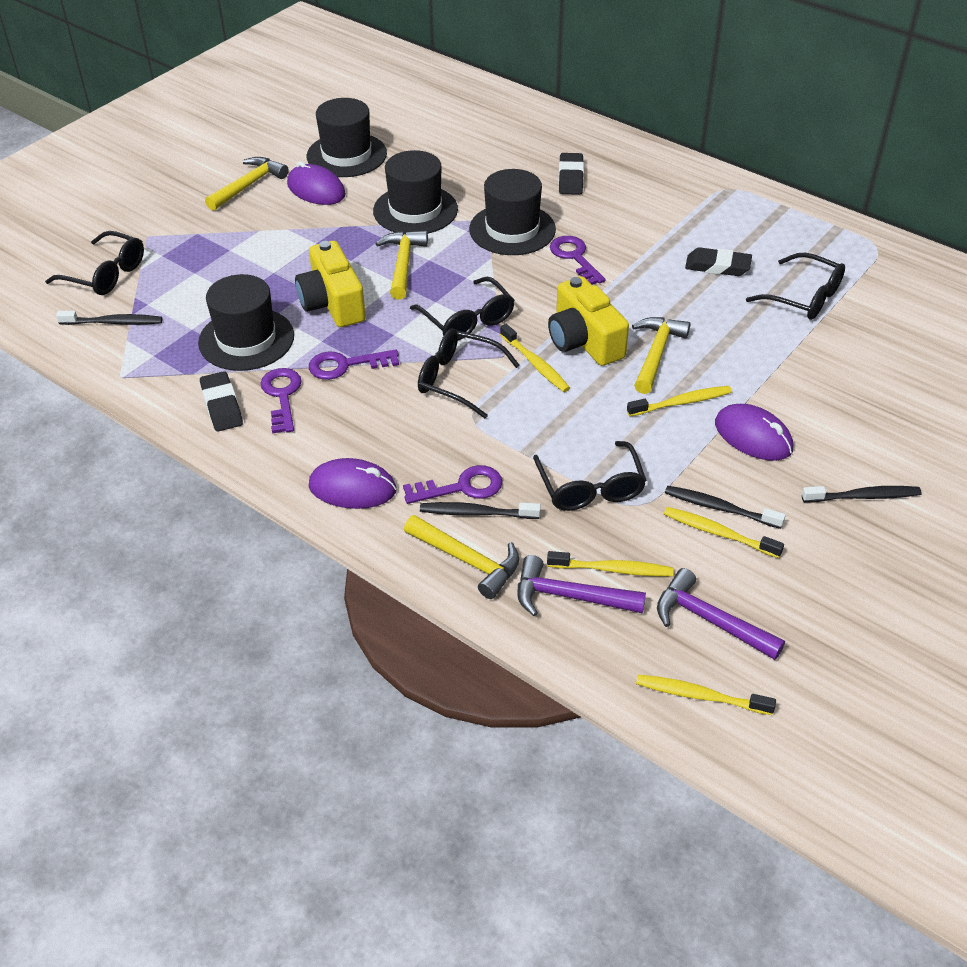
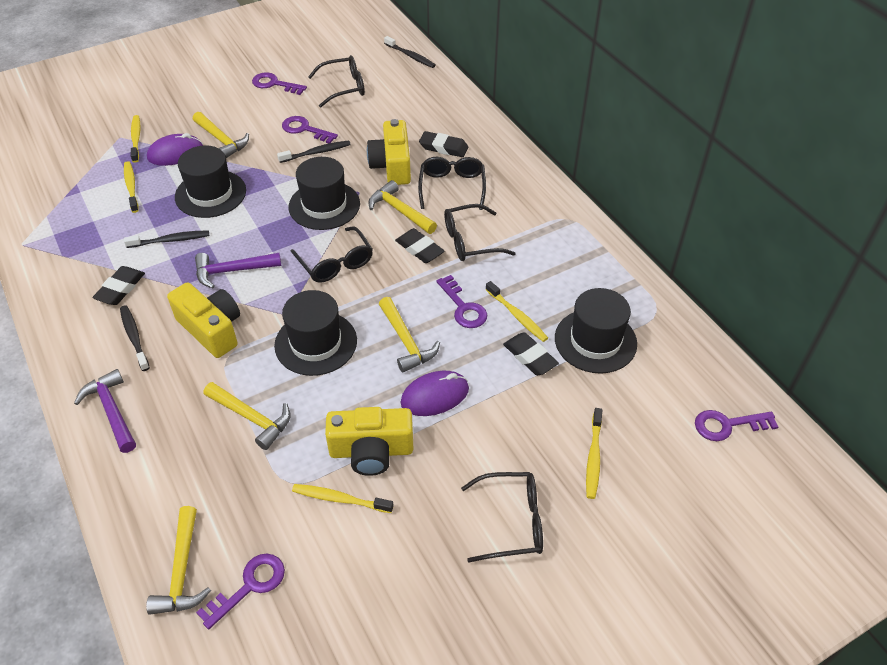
black eraser: 3 -> 4
purple key: 4 -> 5
purple mouse: 3 -> 2
yellow camera: 2 -> 3
yellow hammer: 4 -> 5

